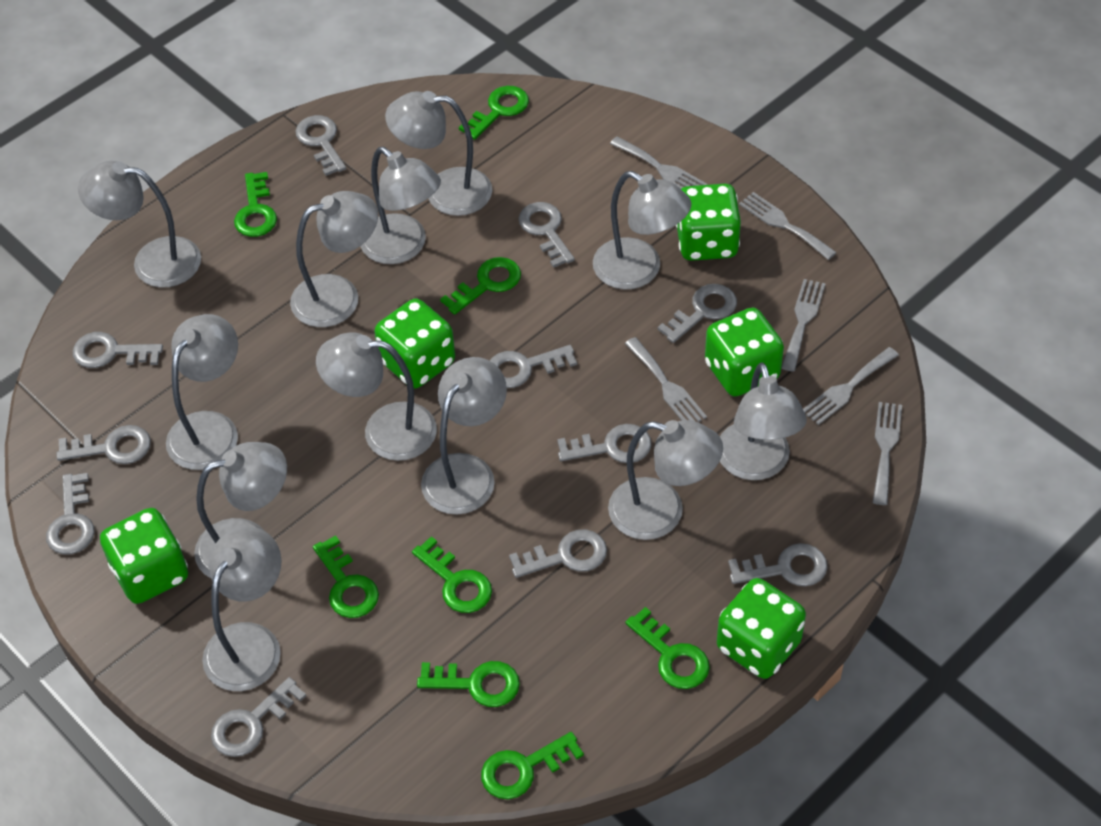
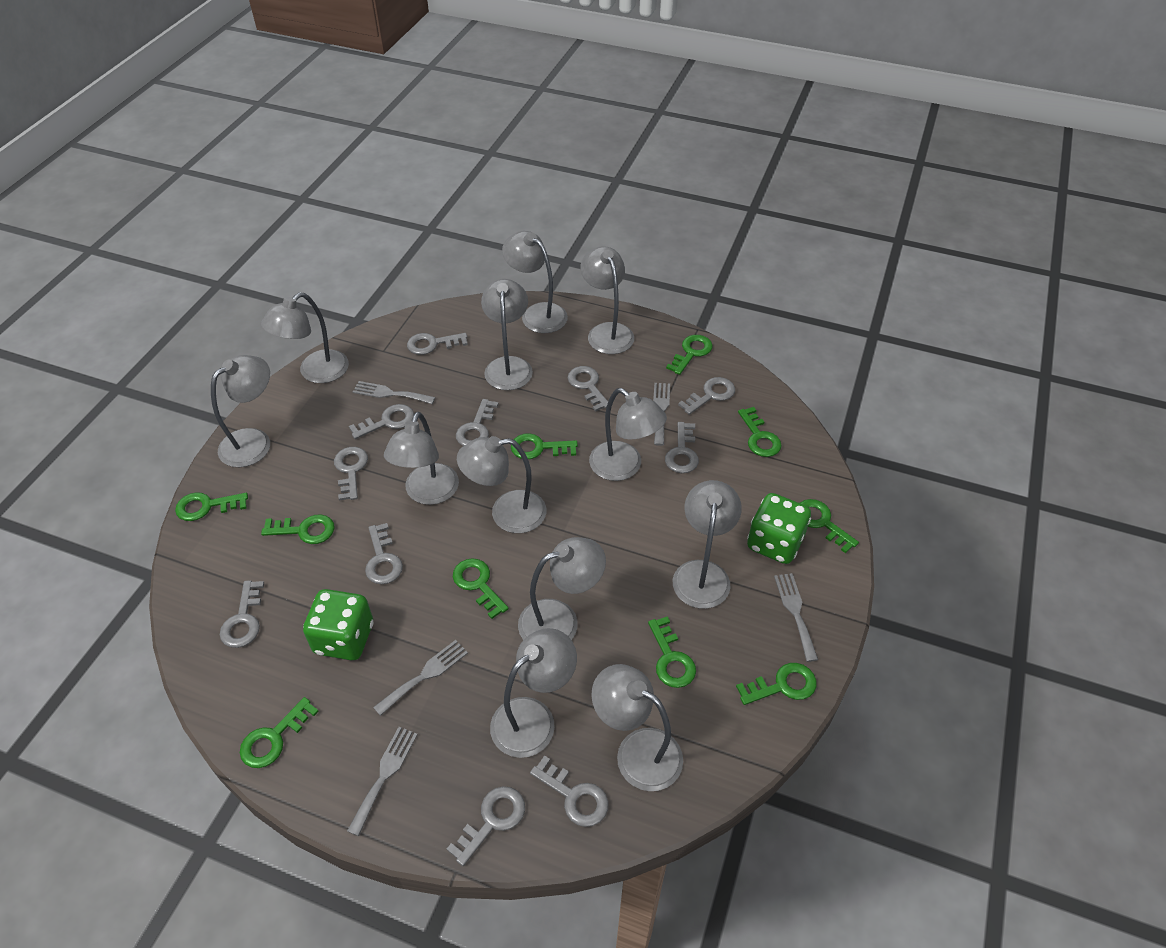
green dice: 5 -> 2
green key: 8 -> 10
grey fork: 6 -> 5

